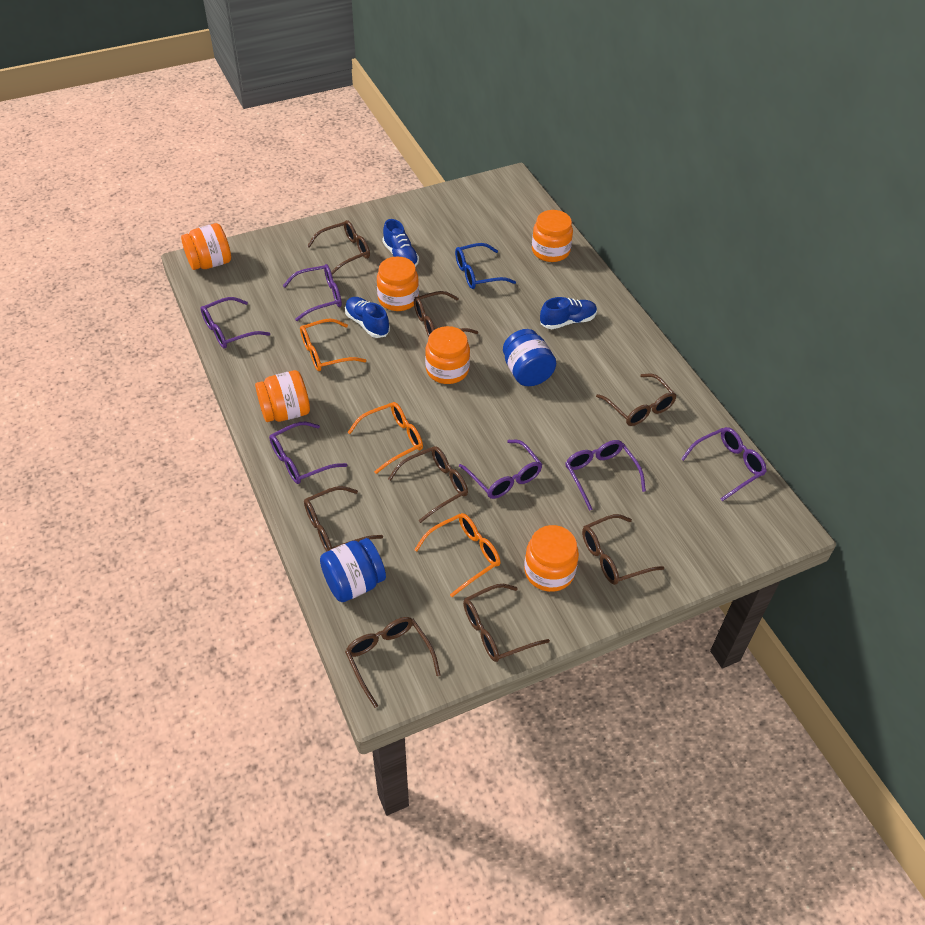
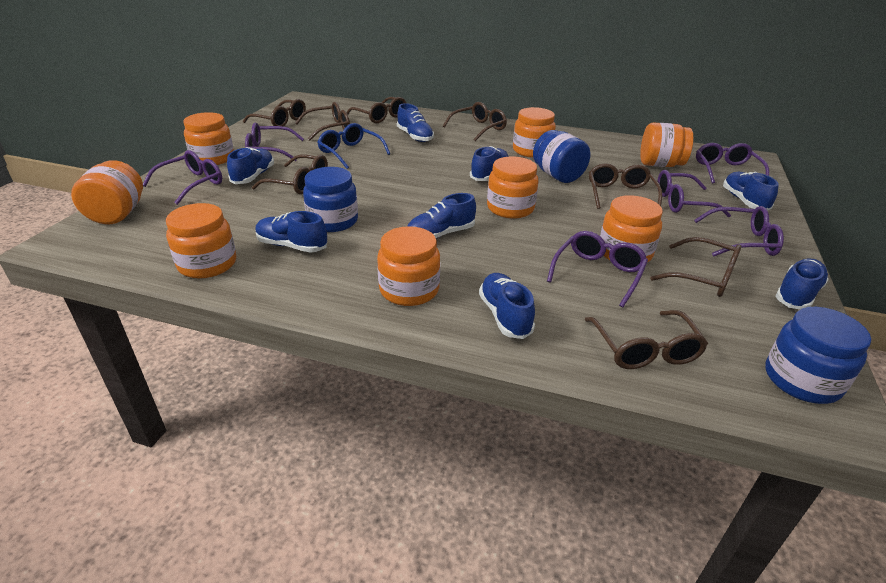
blue jar: 2 -> 3
blue shoe: 3 -> 8
orange glasses: 3 -> 0
orange jar: 6 -> 8

